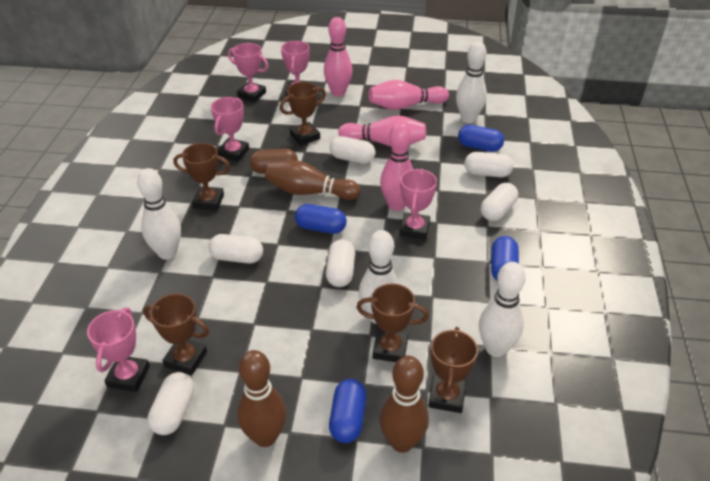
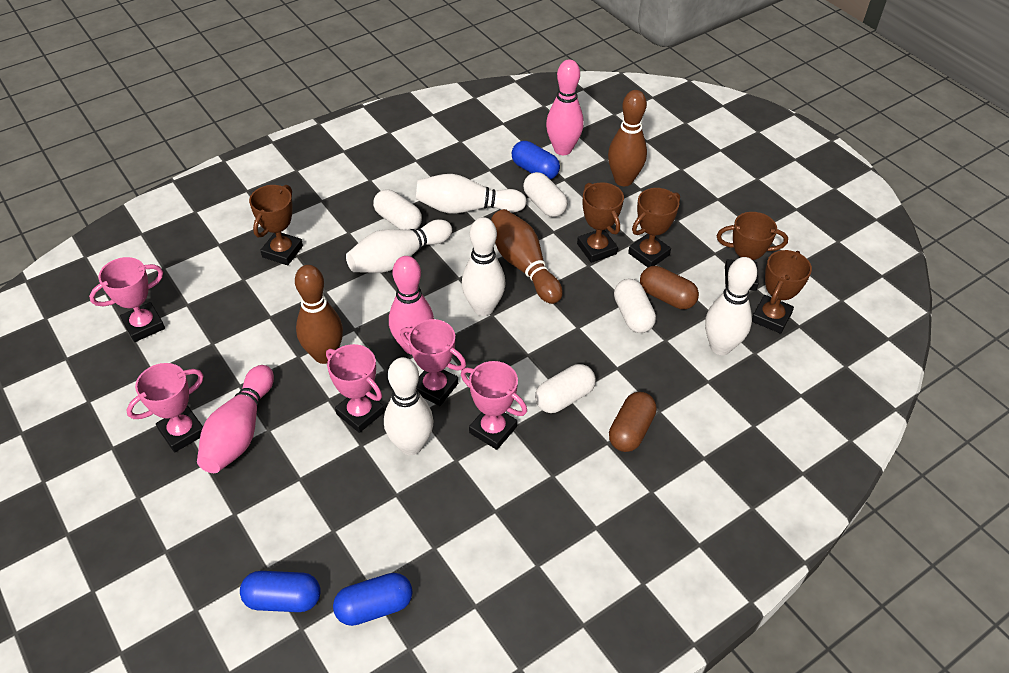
blue capsule: 4 -> 3
brown capsule: 1 -> 2
pink bowling pin: 4 -> 3
white bowling pin: 4 -> 5
white capsule: 6 -> 4

